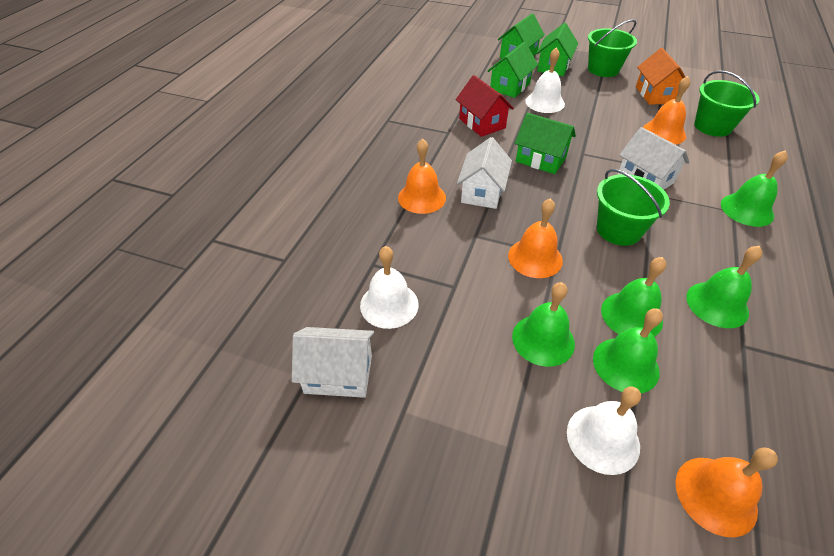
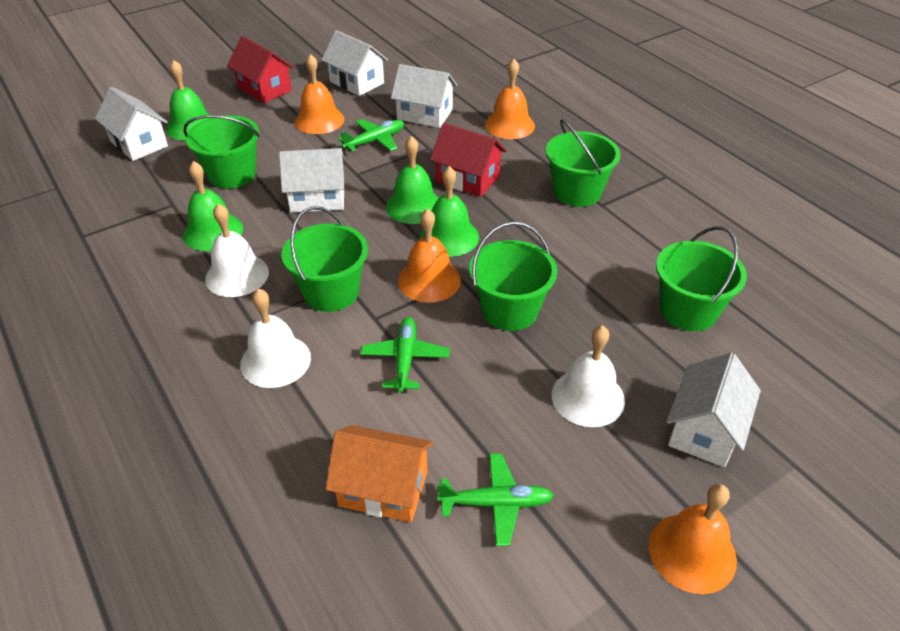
green bell: 5 -> 4
green bucket: 3 -> 5
green house: 4 -> 0
green plane: 0 -> 3
red house: 1 -> 2
white house: 3 -> 5

